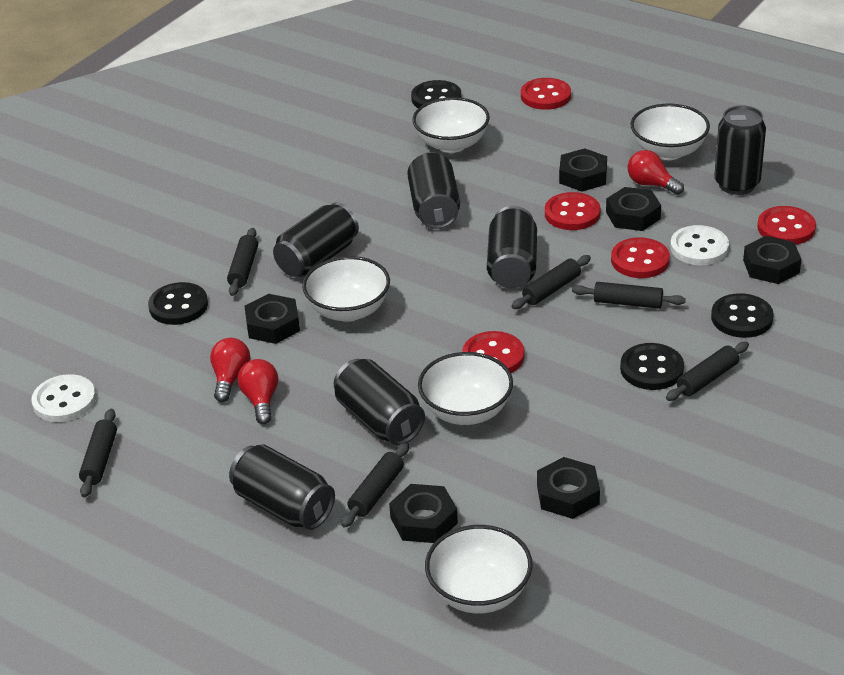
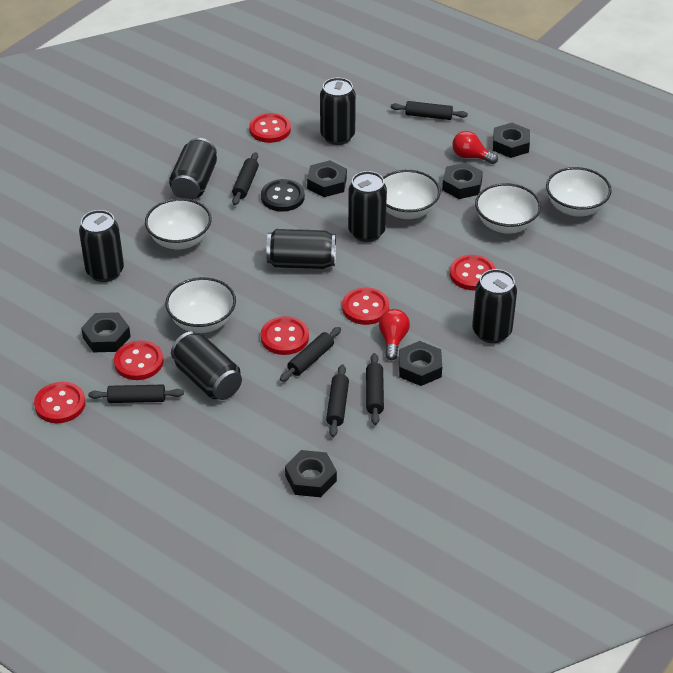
black button: 4 -> 1
black can: 6 -> 7
red button: 5 -> 6
red light bulb: 3 -> 2
white button: 2 -> 0

